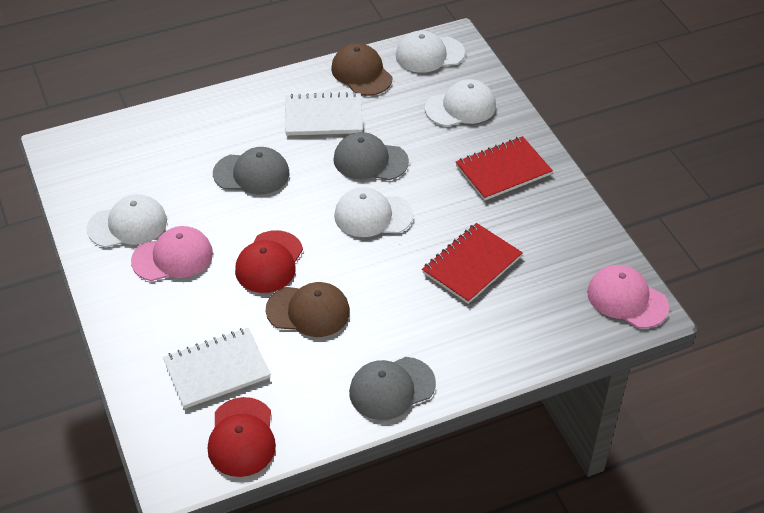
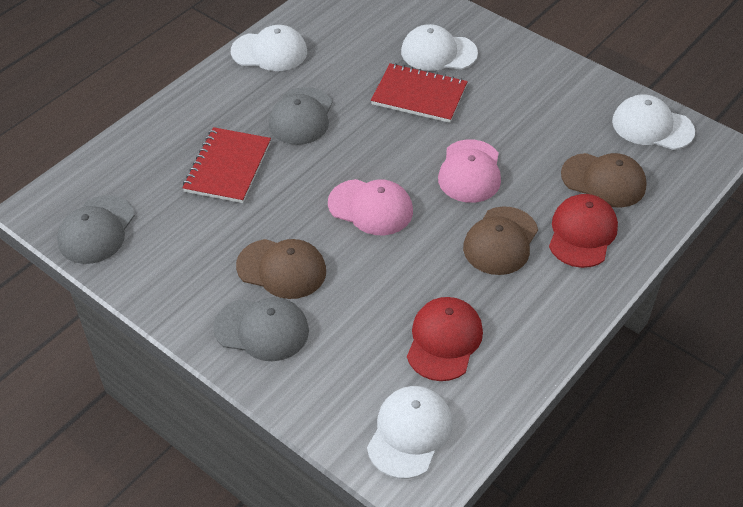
brown cap: 2 -> 3
white notebook: 2 -> 0

